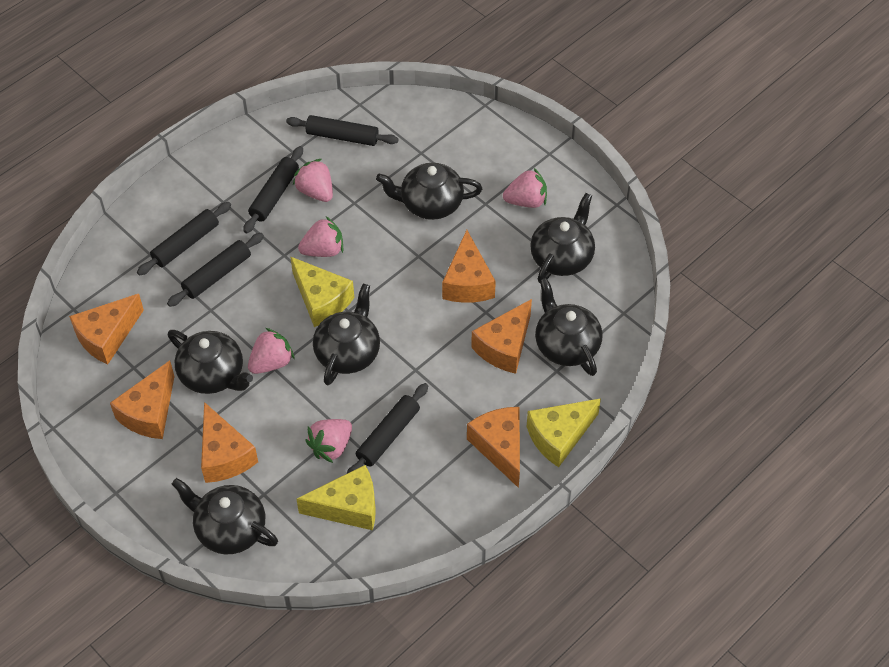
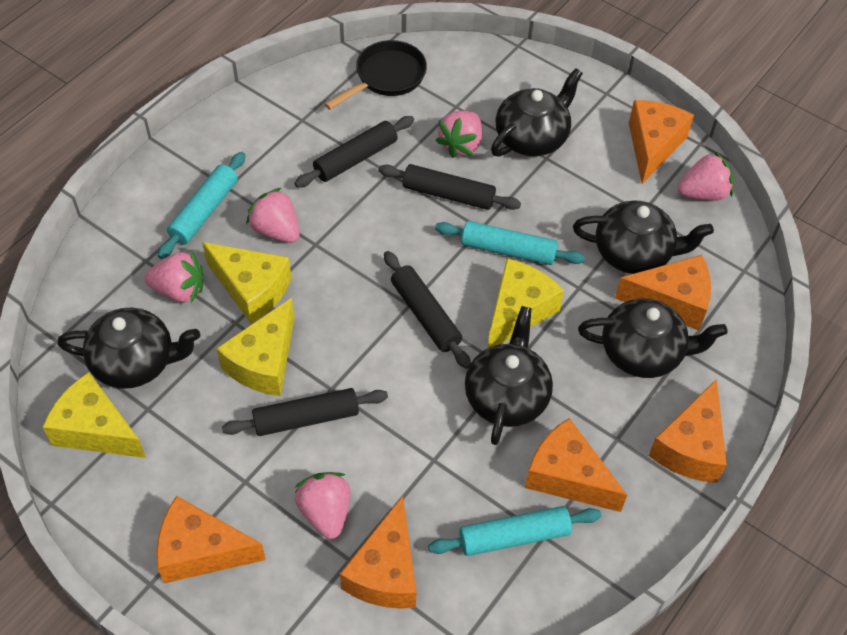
black pan: 0 -> 1
black rolling pin: 5 -> 4
black teapot: 6 -> 5
turquoise rolling pin: 0 -> 3
yellow cheese: 3 -> 4

